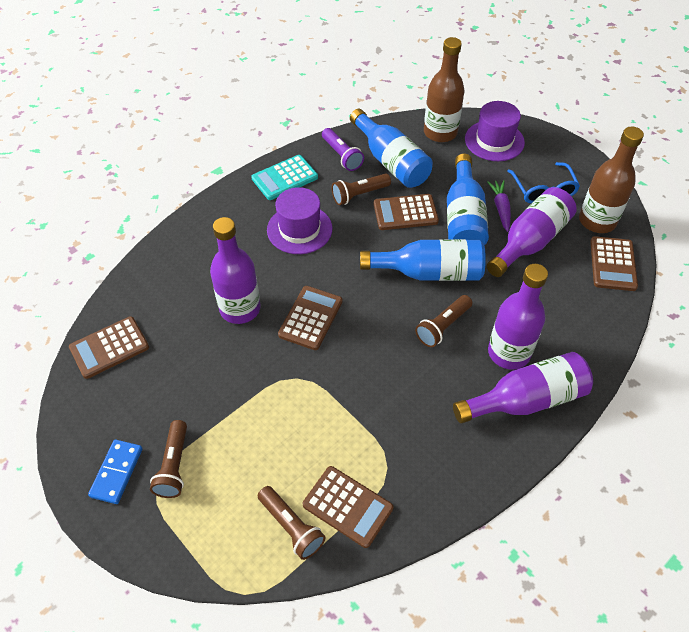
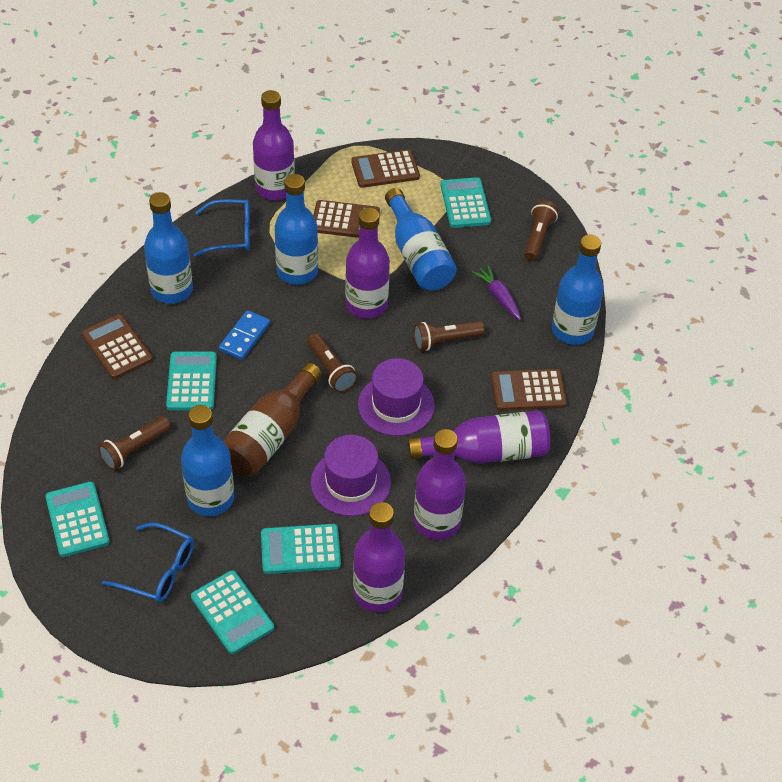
blue bottle: 3 -> 5
blue glasses: 1 -> 2
brown bottle: 2 -> 1
brown calculator: 5 -> 4
purple bottle: 4 -> 5
purple flashlight: 1 -> 0
turquoise calculator: 1 -> 5

